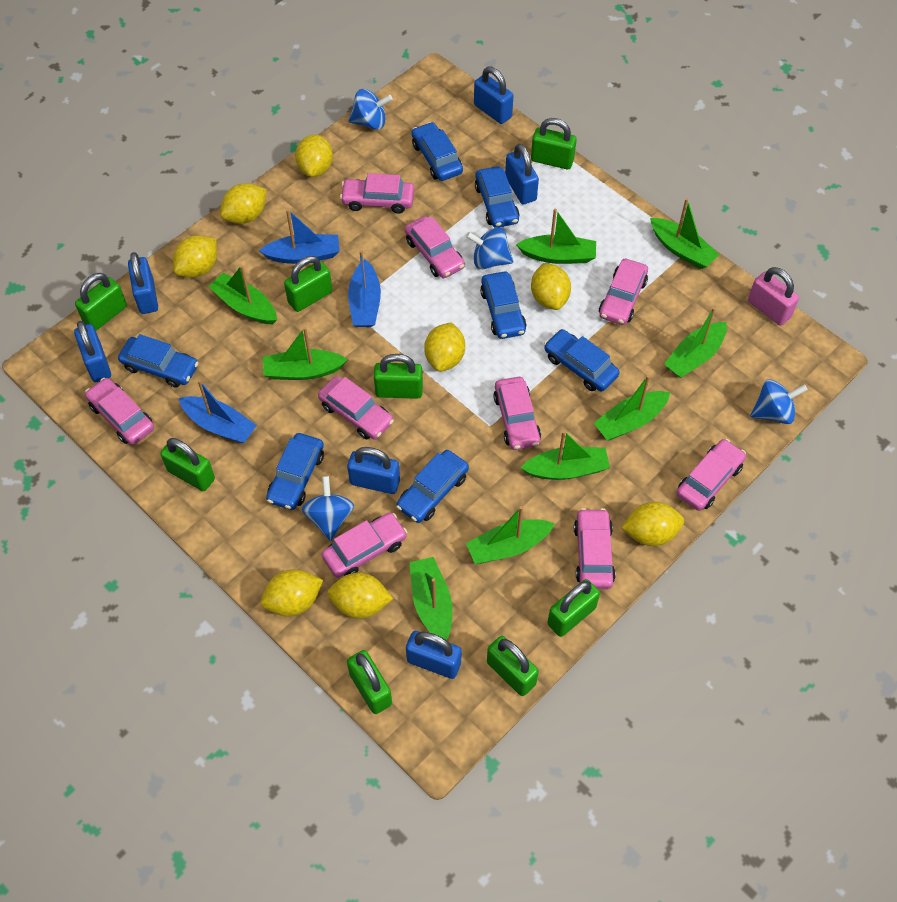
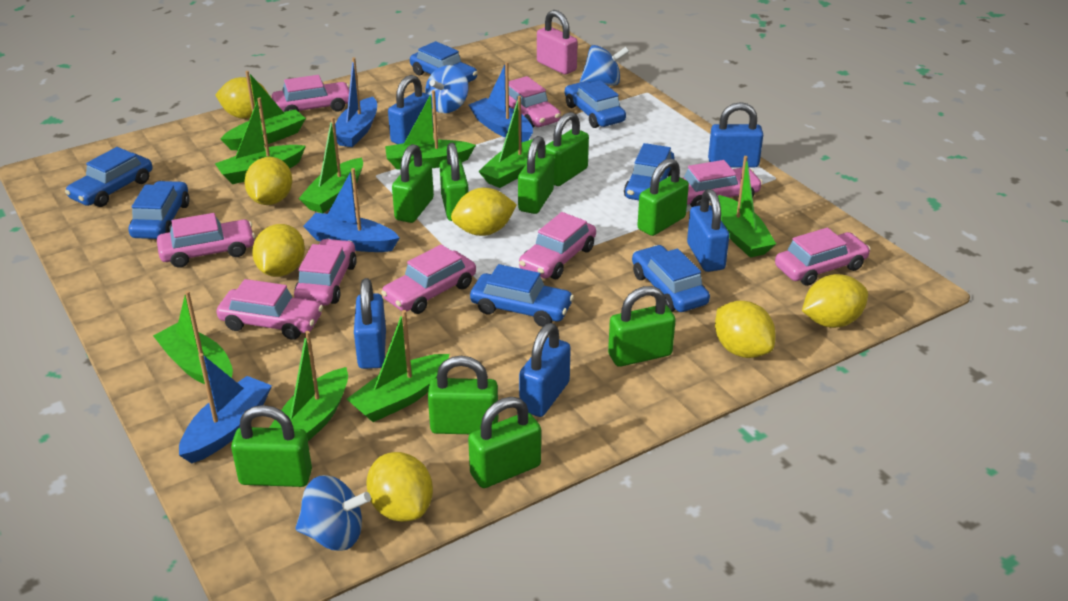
blue boat: 3 -> 4
blue padlock: 6 -> 5
blue spinning top: 4 -> 3
green padlock: 8 -> 9
yellow lemon: 8 -> 7

